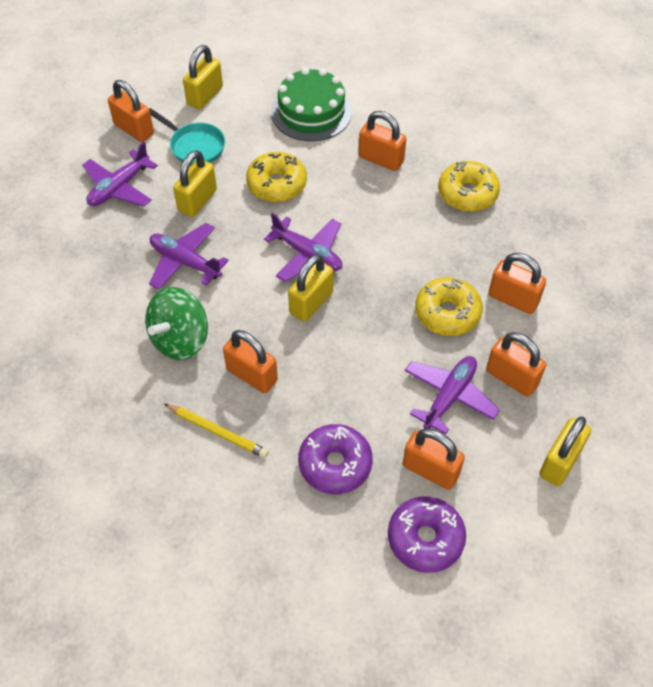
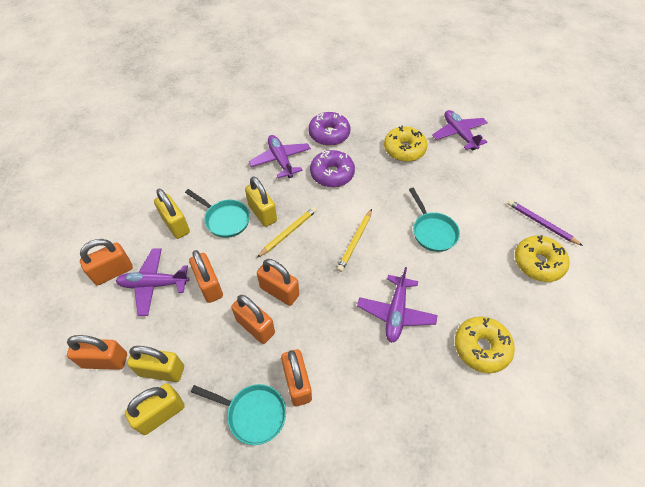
green cake: 1 -> 0
green spinning top: 1 -> 0
purple pencil: 0 -> 1
turquoise pan: 1 -> 3
yellow pencil: 1 -> 2

